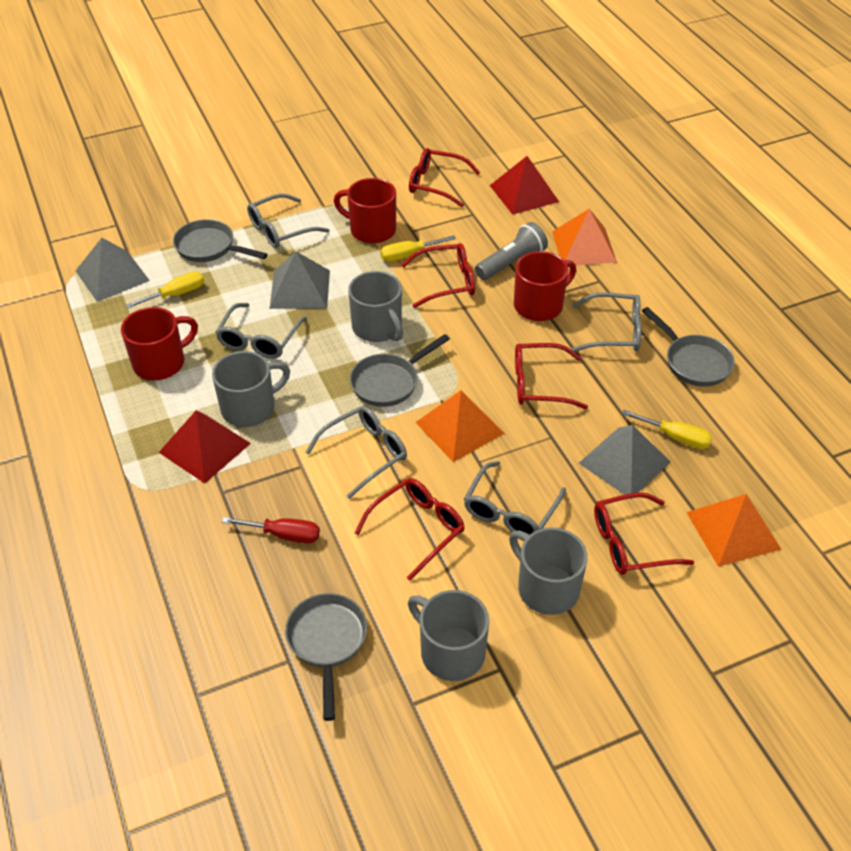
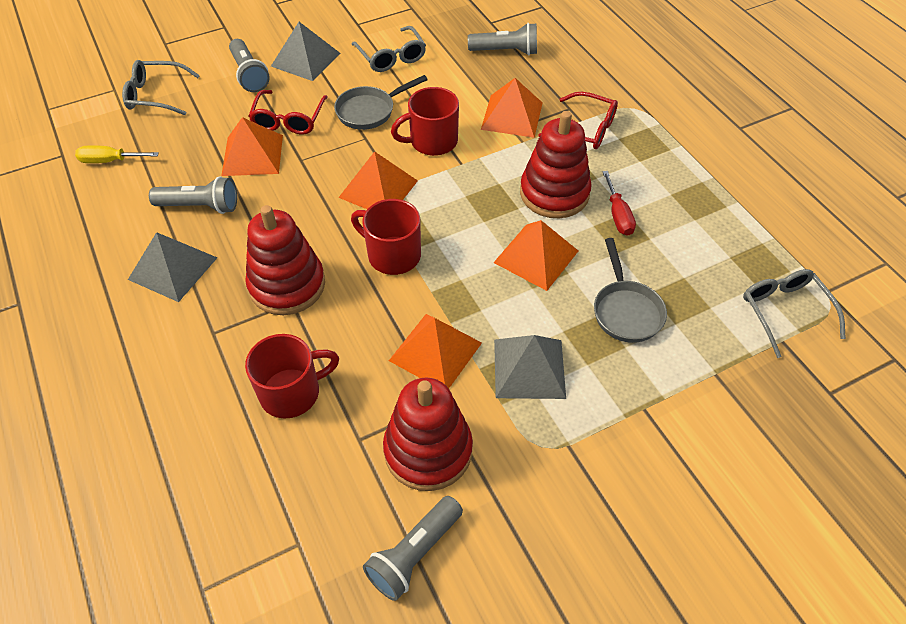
grey flashlight: 1 -> 4
grey glasses: 5 -> 3
grey mug: 4 -> 0
grey pan: 4 -> 2
orange pyramid: 3 -> 5
red glasses: 5 -> 2
red pyramid: 2 -> 0
red stacking toy: 0 -> 3
yellow screwdriver: 3 -> 1

